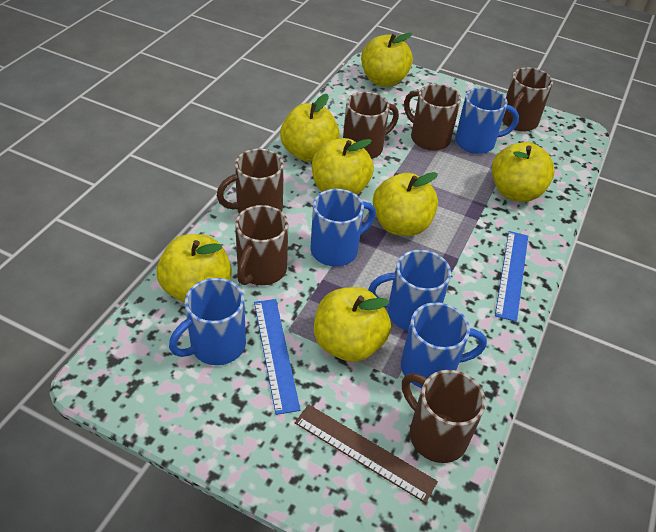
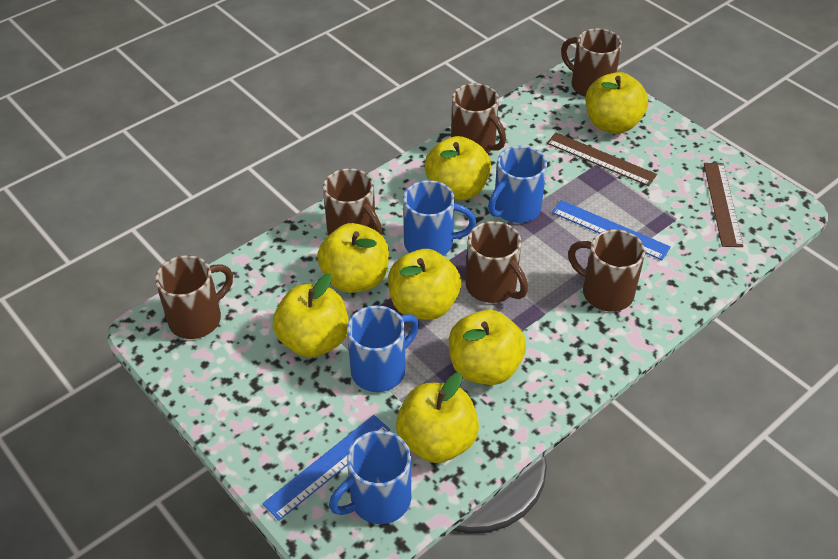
blue mug: 5 -> 4
brown ruler: 1 -> 2

